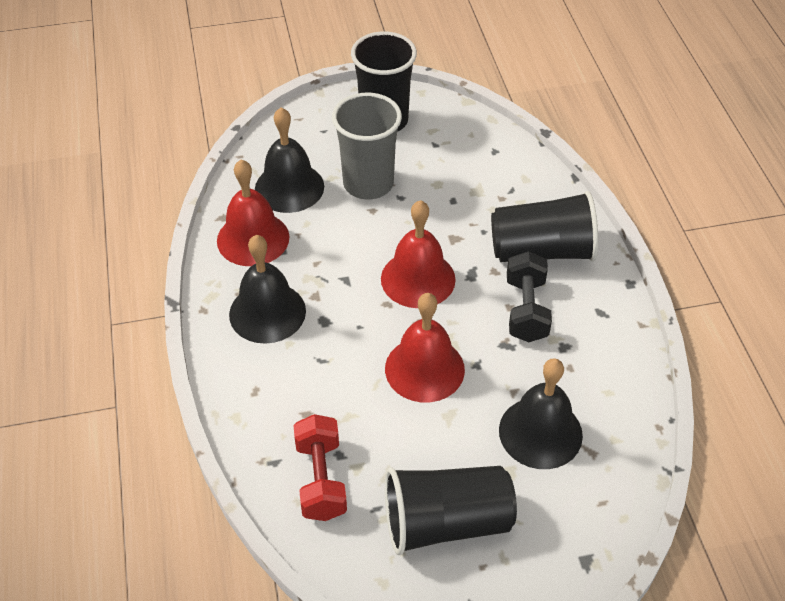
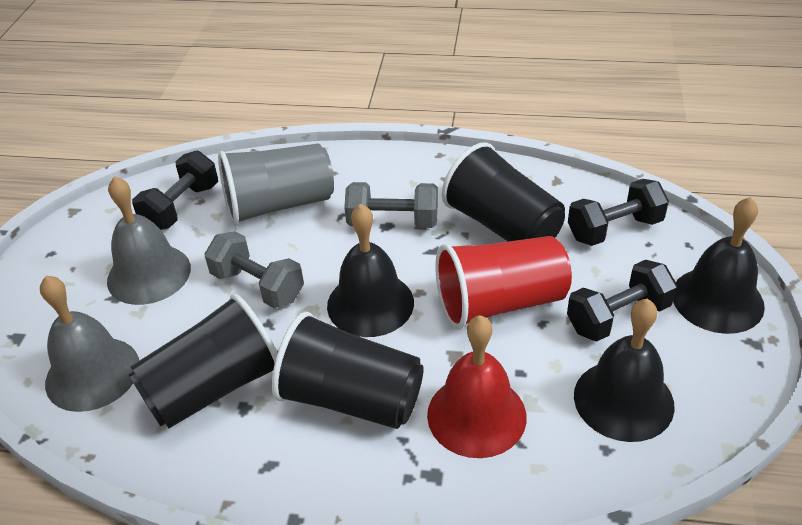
black dumbbell: 1 -> 3
grey bell: 0 -> 2
grey dumbbell: 0 -> 2
red bell: 3 -> 1
red cup: 0 -> 1
red dumbbell: 1 -> 0

